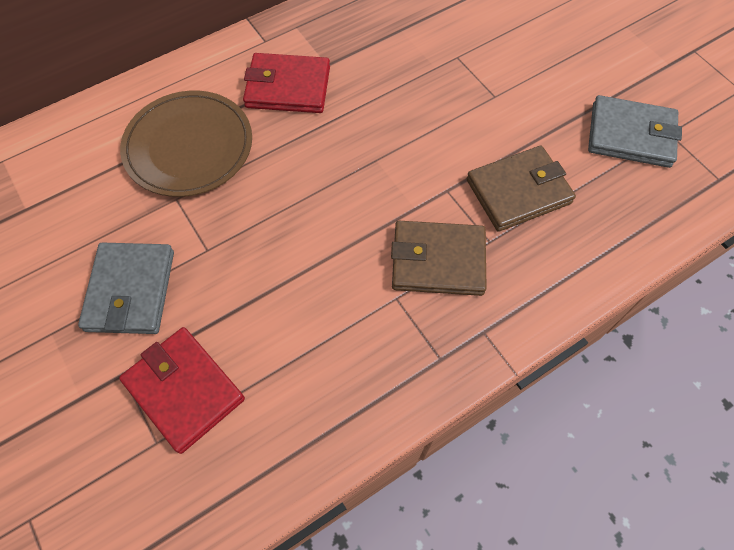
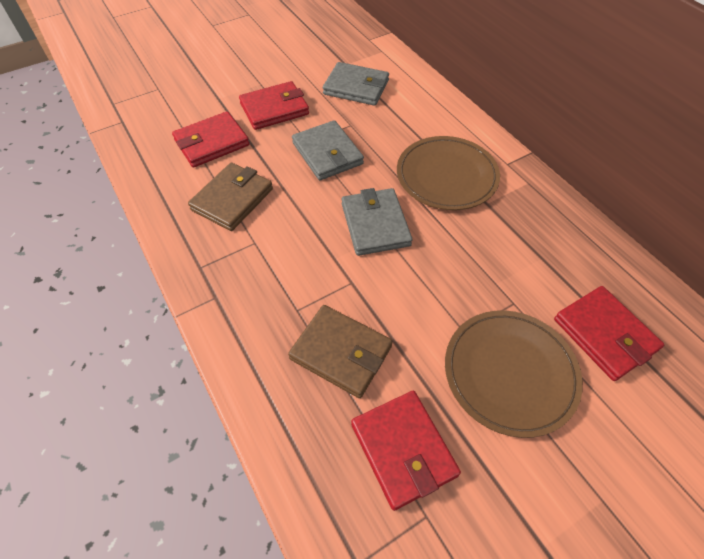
brown plate: 1 -> 2
grey wallet: 2 -> 3
red wallet: 2 -> 4

